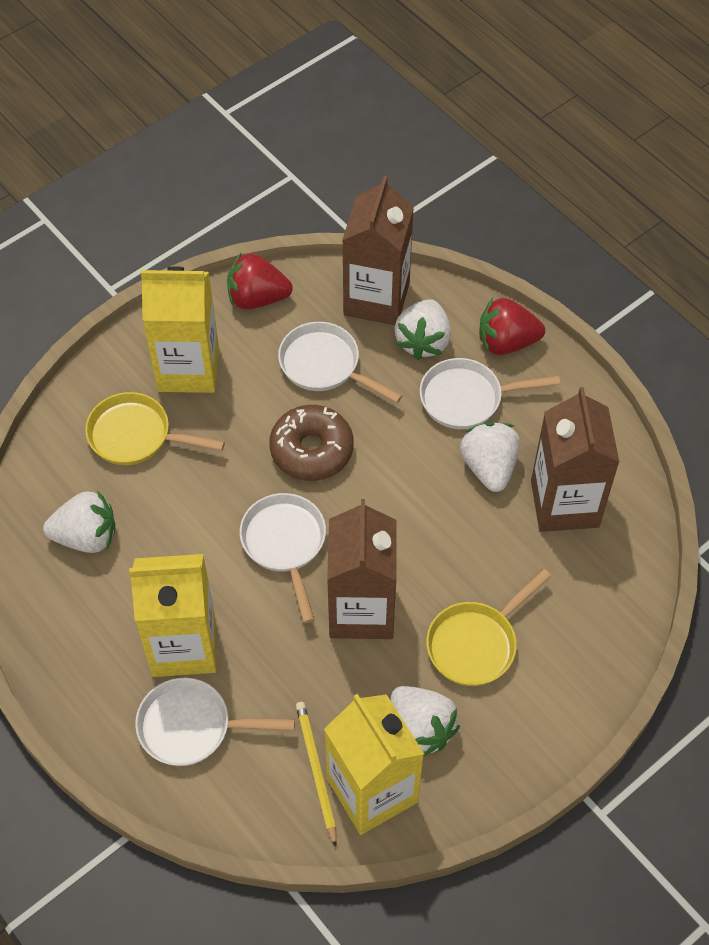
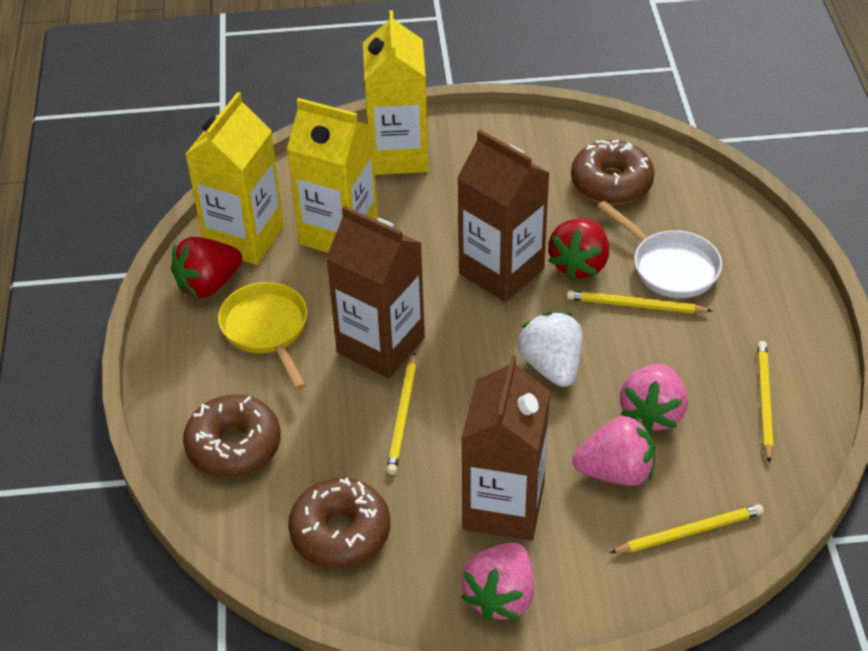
brown donut: 1 -> 3
pink strawberry: 0 -> 3
white pan: 4 -> 1
white strawberry: 4 -> 1
yellow pan: 2 -> 1
yellow pencil: 1 -> 4

